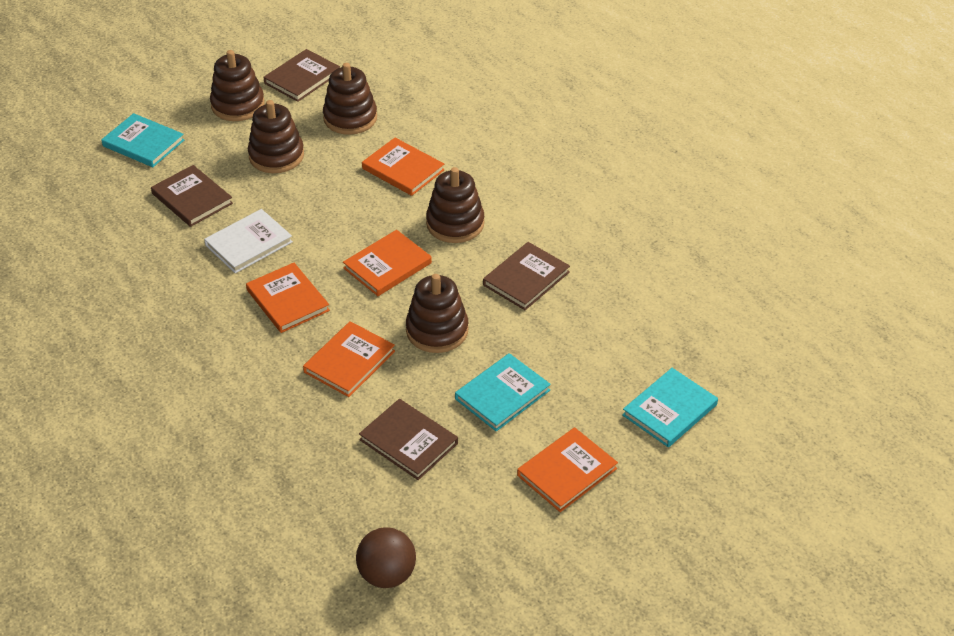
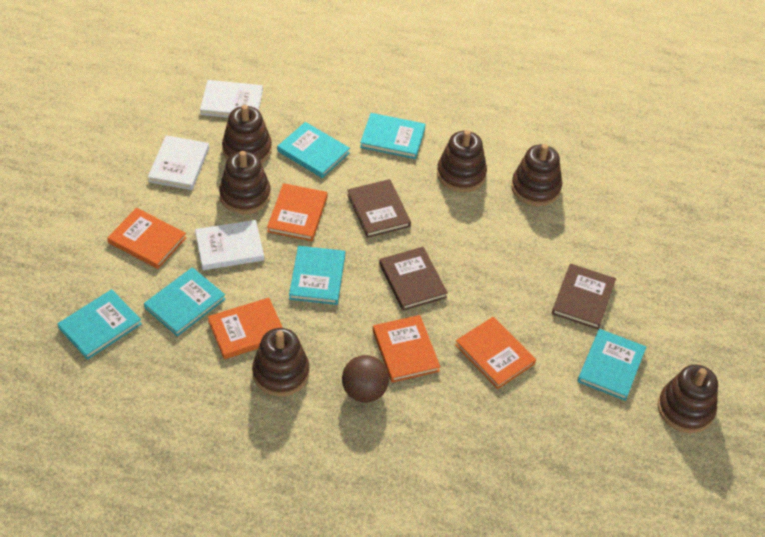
brown book: 4 -> 3
brown stacking toy: 5 -> 6
turquoise book: 3 -> 6
white book: 1 -> 3

